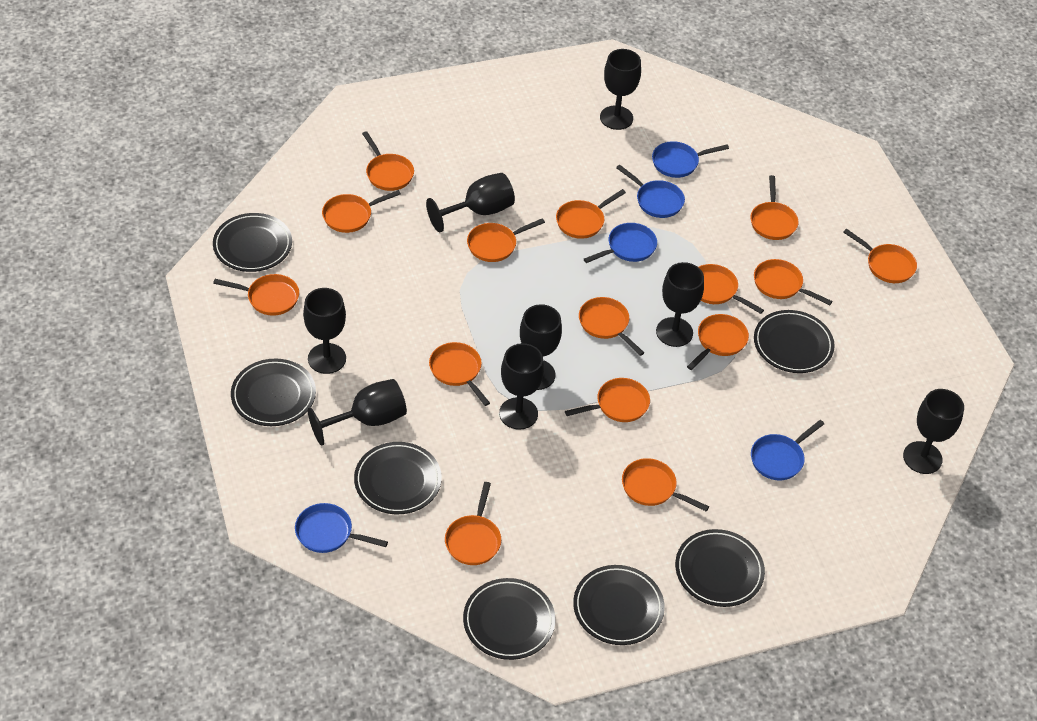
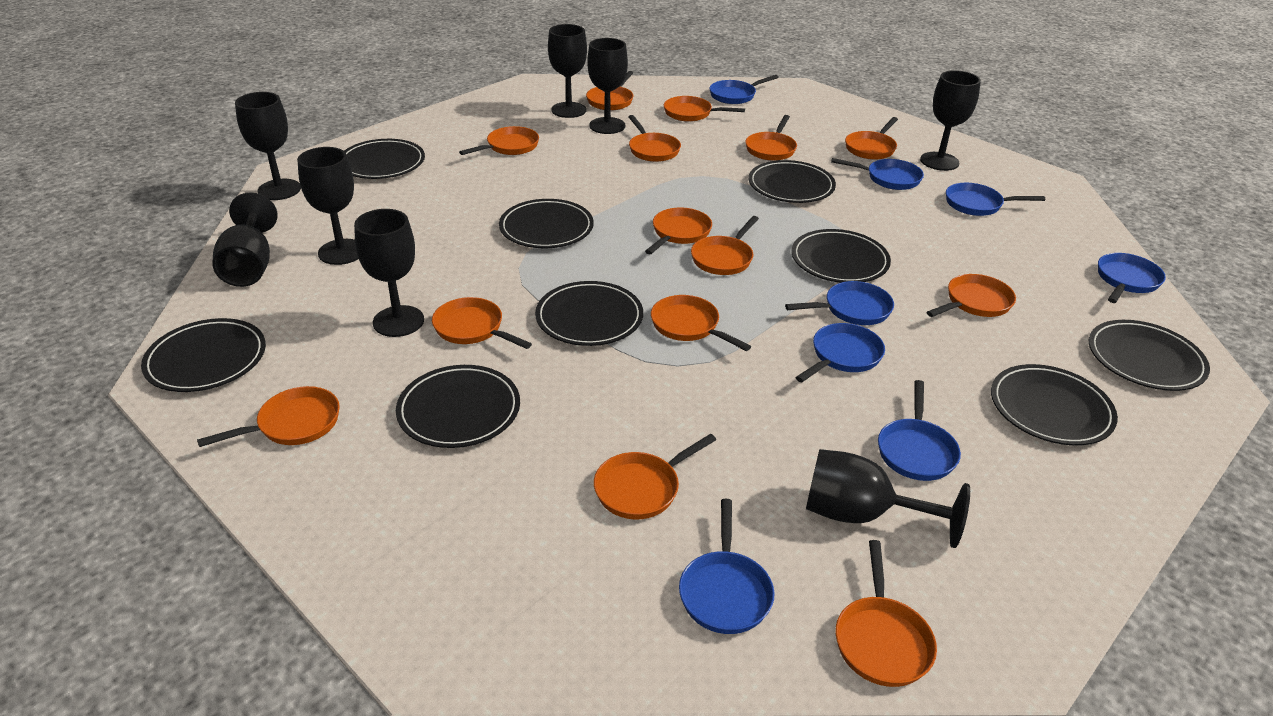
black plate: 7 -> 9
blue pan: 5 -> 8
orange pan: 15 -> 14

